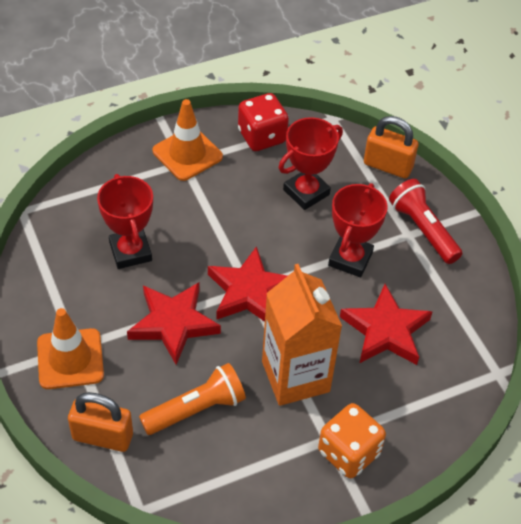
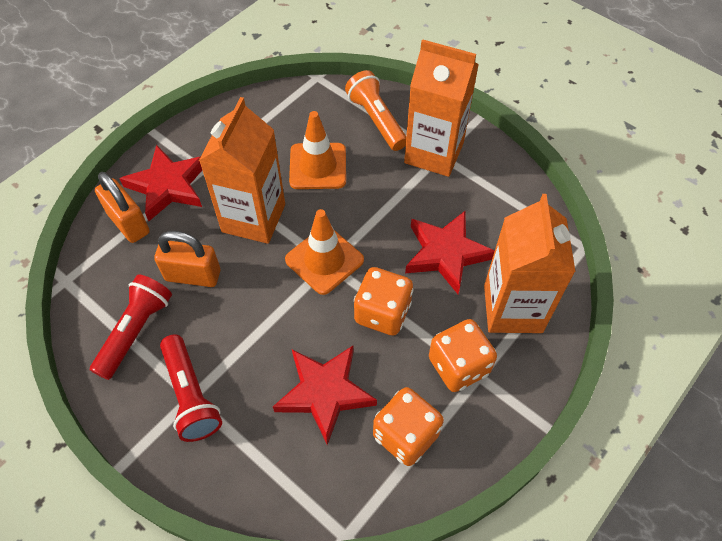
orange carton: 1 -> 3
orange dice: 1 -> 3
red dice: 1 -> 0
red flashlight: 1 -> 2
red trophy: 3 -> 0

